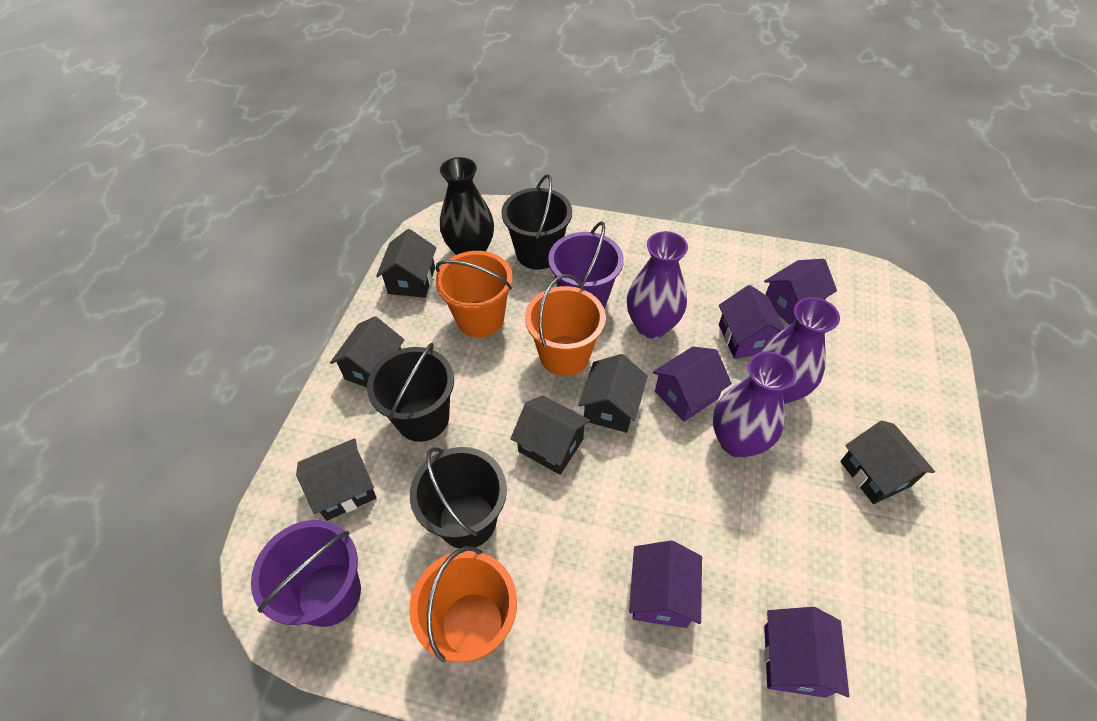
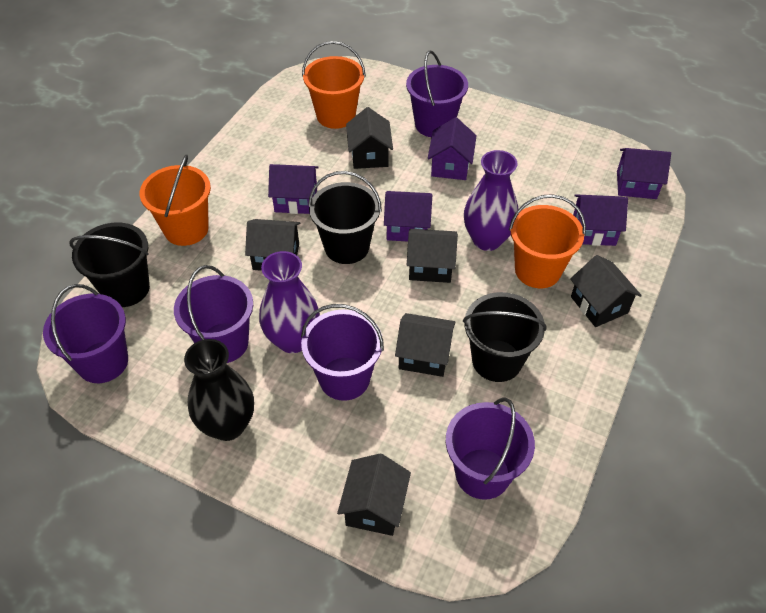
purple bucket: 2 -> 5
purple vase: 3 -> 2

